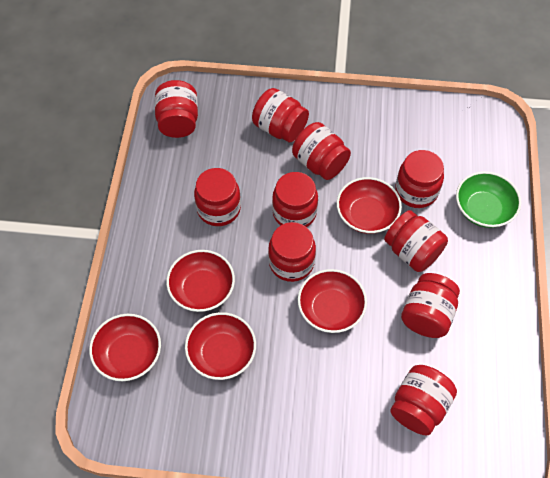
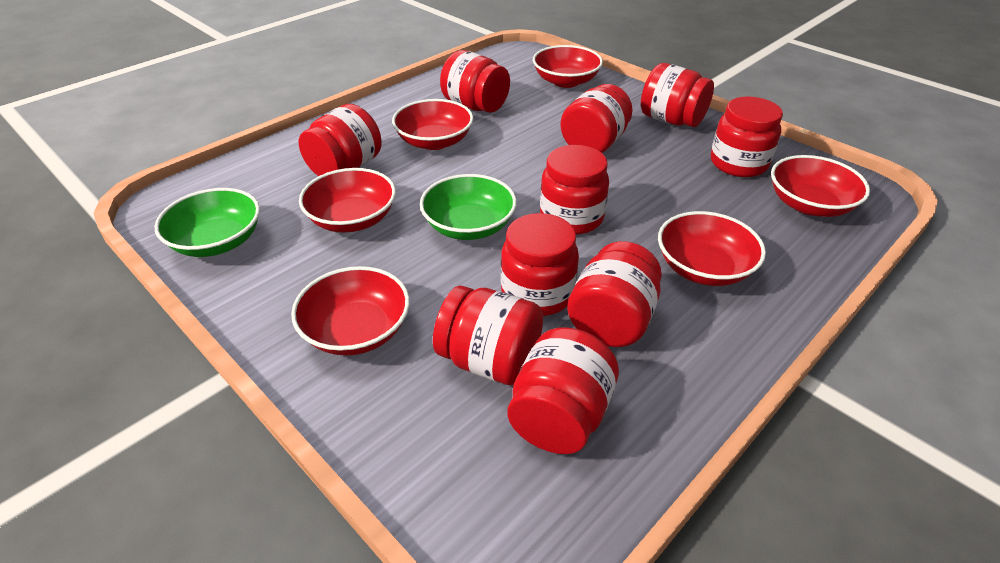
green bowl: 1 -> 2
red bowl: 5 -> 6

